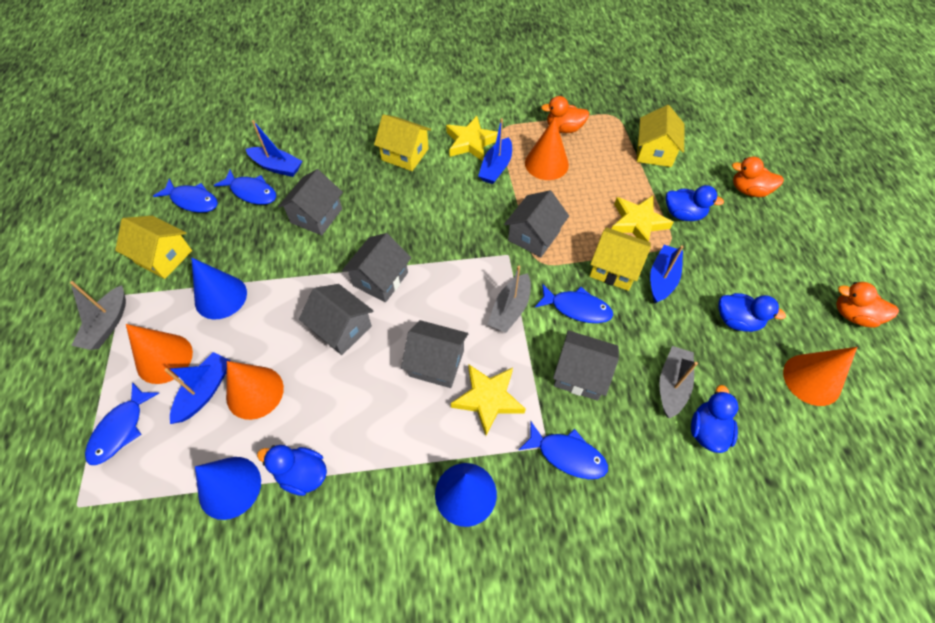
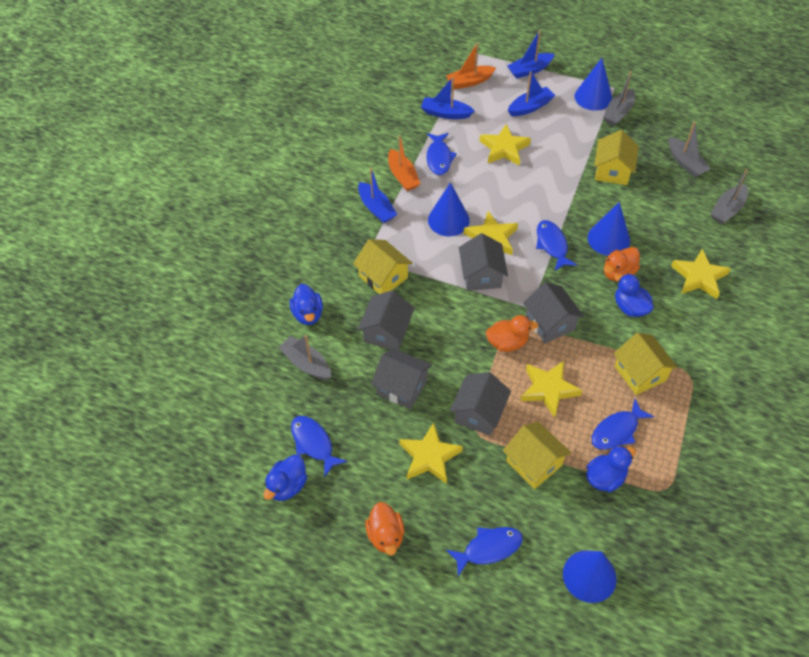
blue cone: 3 -> 4
grey boat: 3 -> 4
grey house: 6 -> 5
orange boat: 0 -> 2
orange cone: 4 -> 0
yellow star: 3 -> 5

